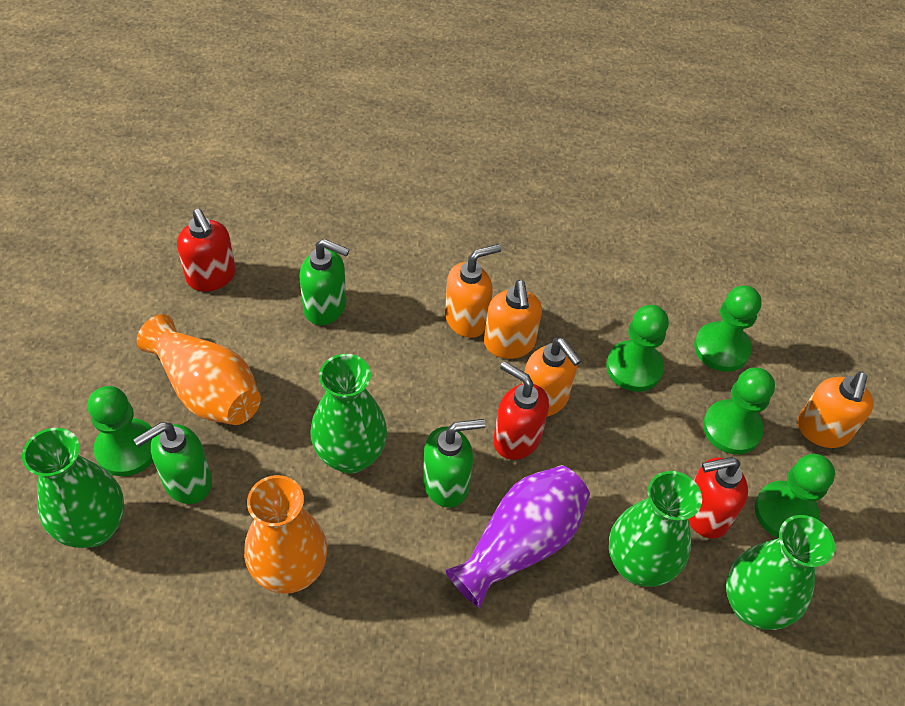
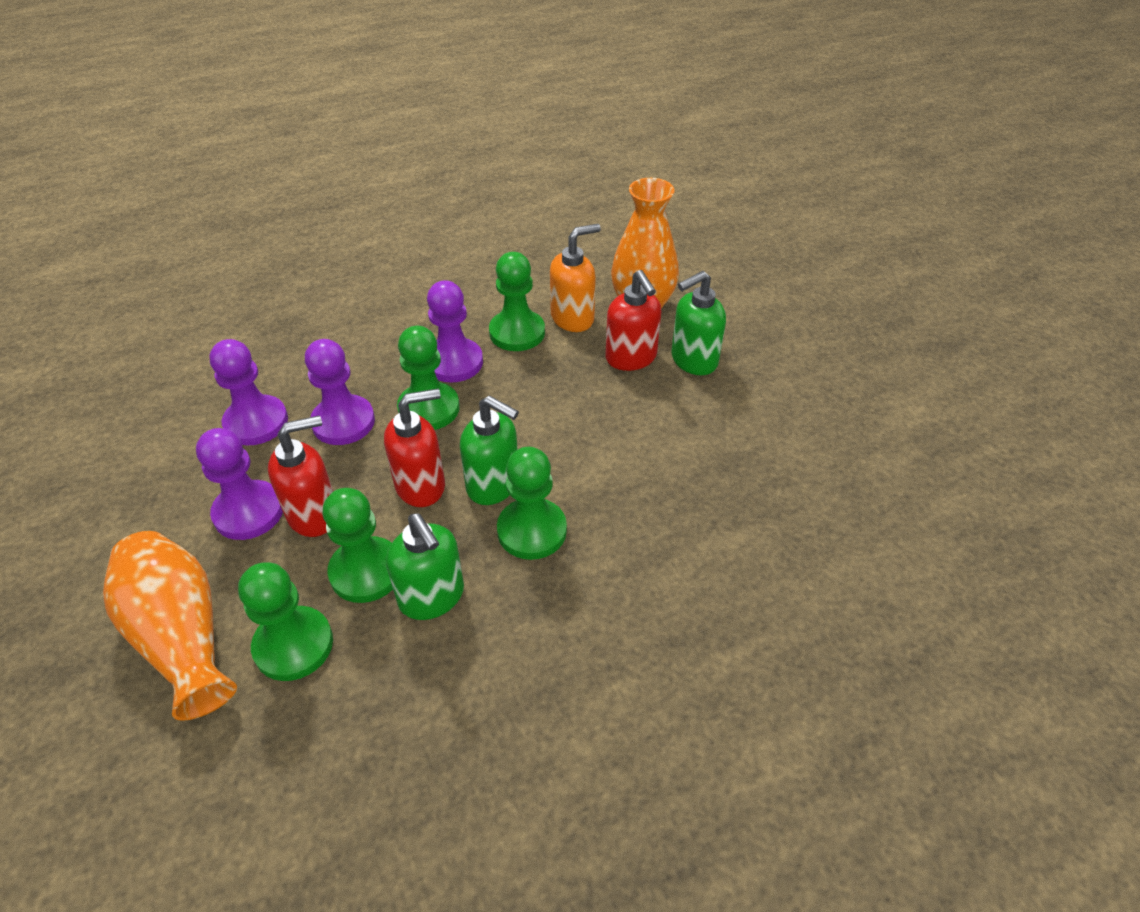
green vase: 4 -> 0
orange soap dispenser: 4 -> 1
purple pawn: 0 -> 4
purple vase: 1 -> 0

